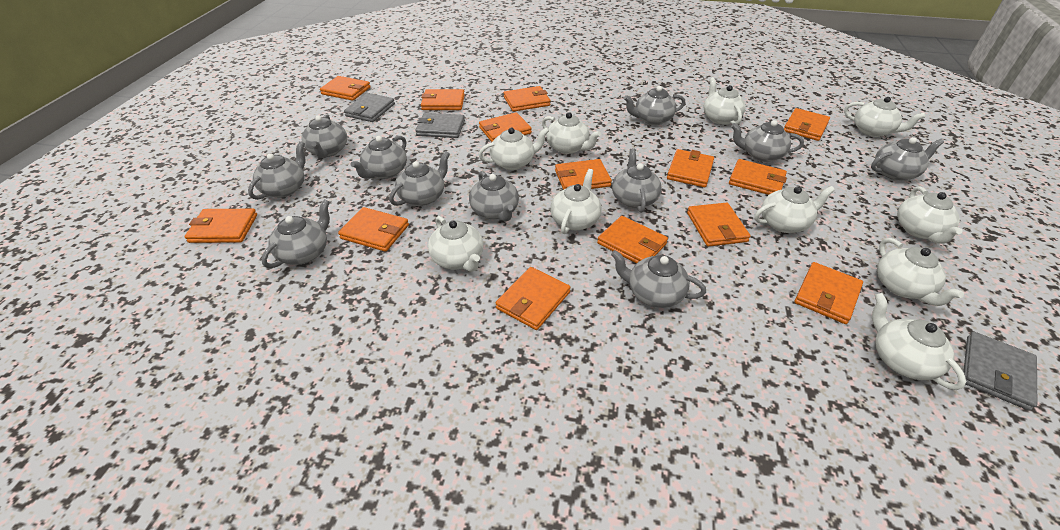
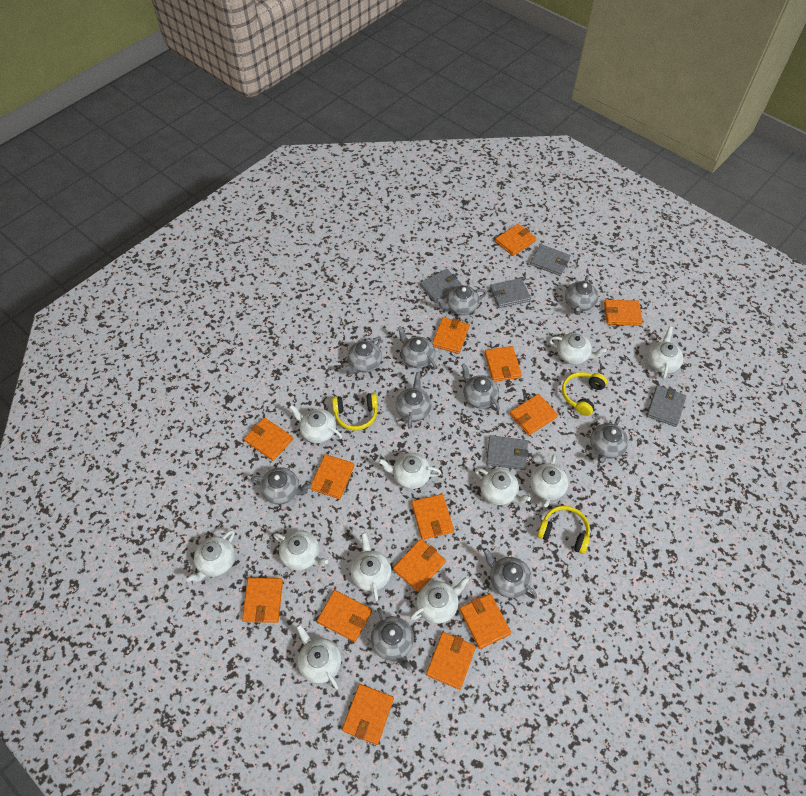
grey teapot: 11 -> 10
grey wallet: 3 -> 5
white teapot: 10 -> 11
yellow headphones: 0 -> 3

